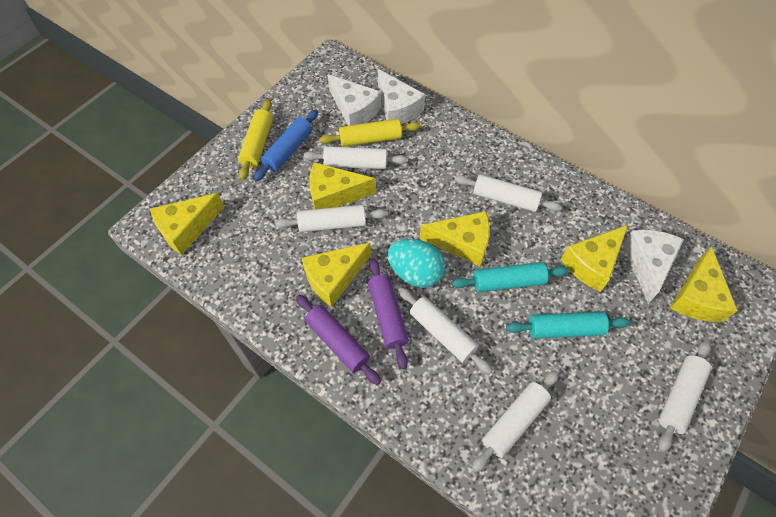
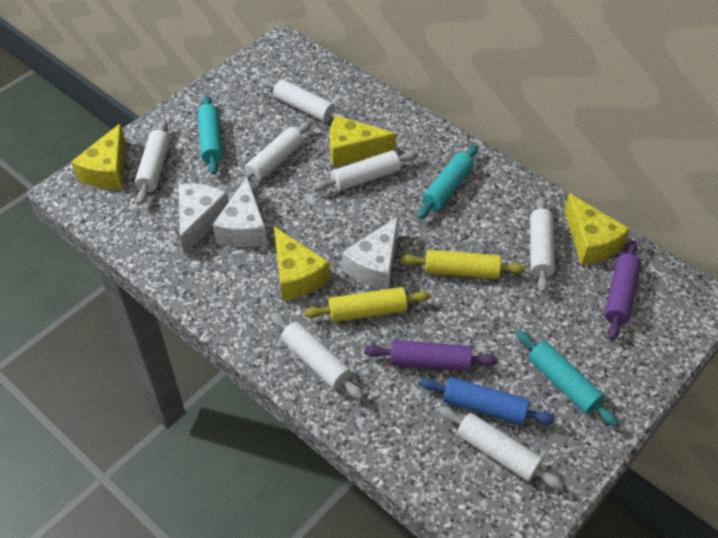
turquoise egg: 1 -> 0
turquoise rolling pin: 2 -> 3
white rolling pin: 6 -> 7
yellow cheese: 6 -> 4

